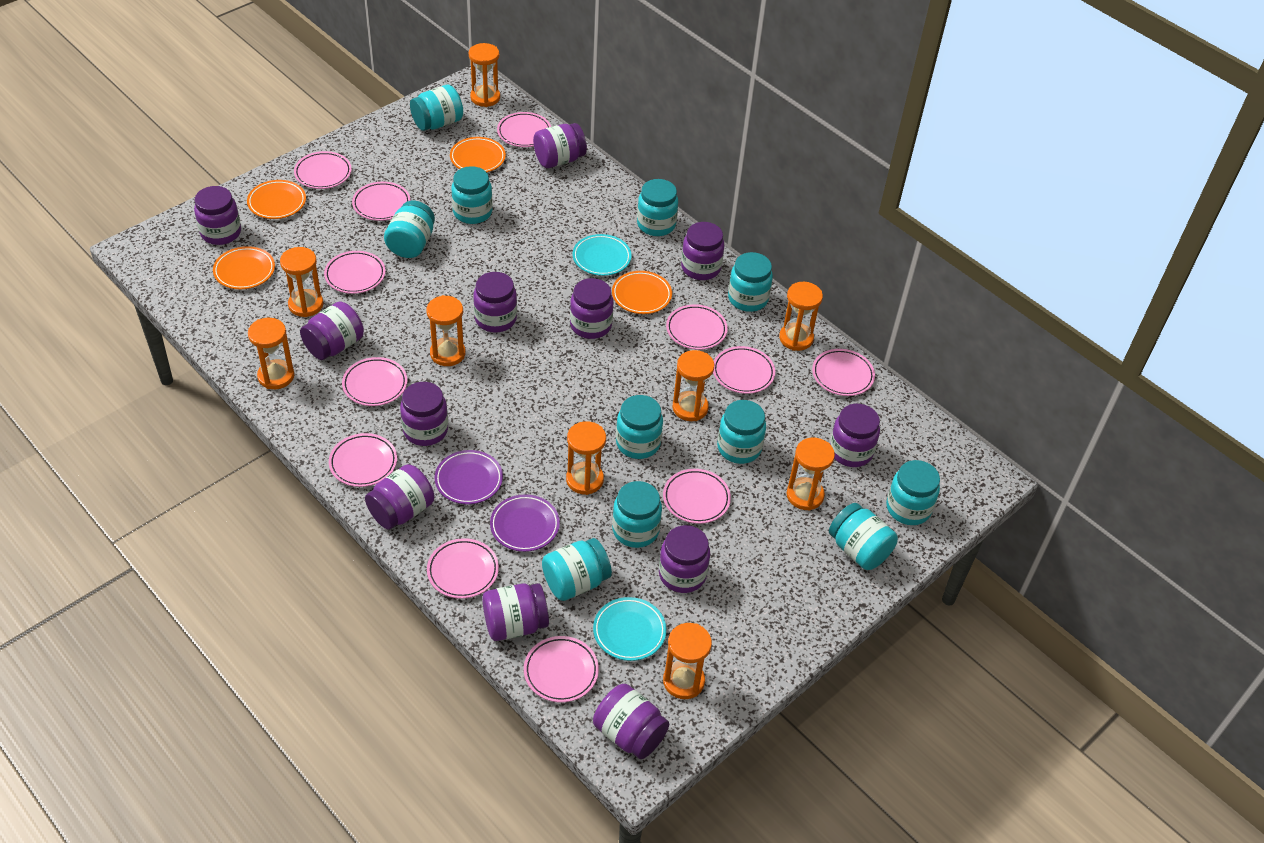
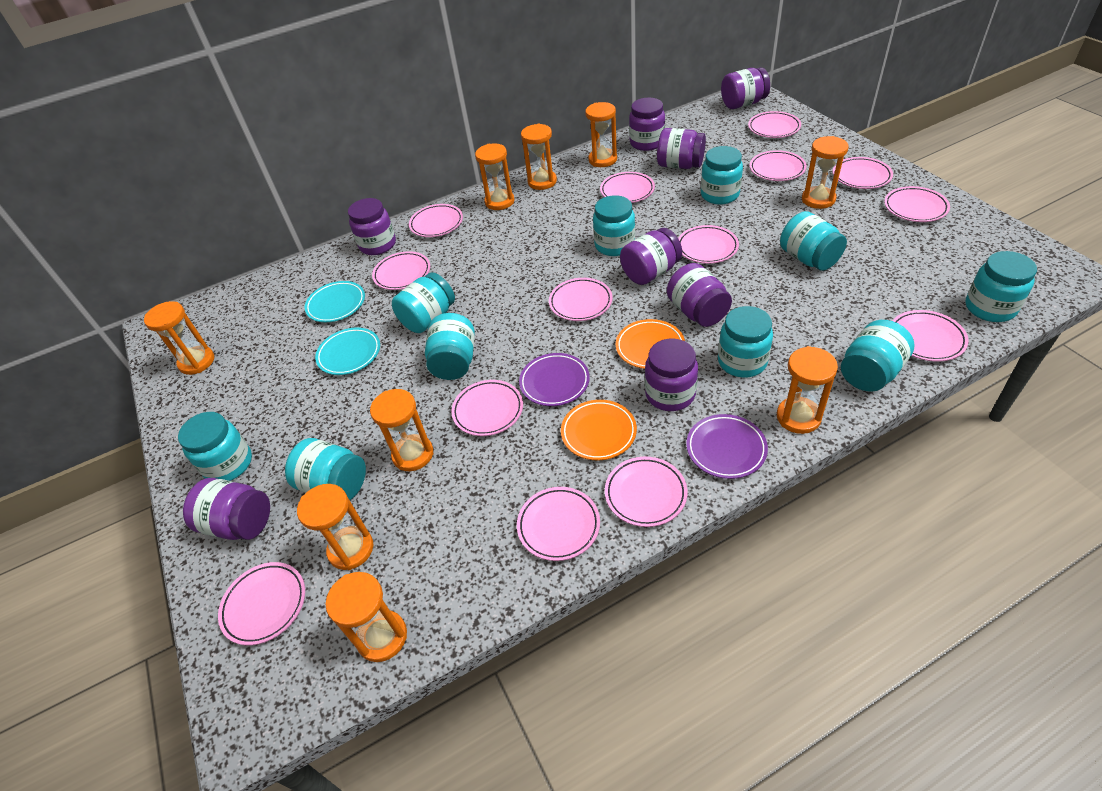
orange plate: 4 -> 2
pink plate: 12 -> 14
purple jar: 12 -> 8
turquoise jar: 11 -> 10

